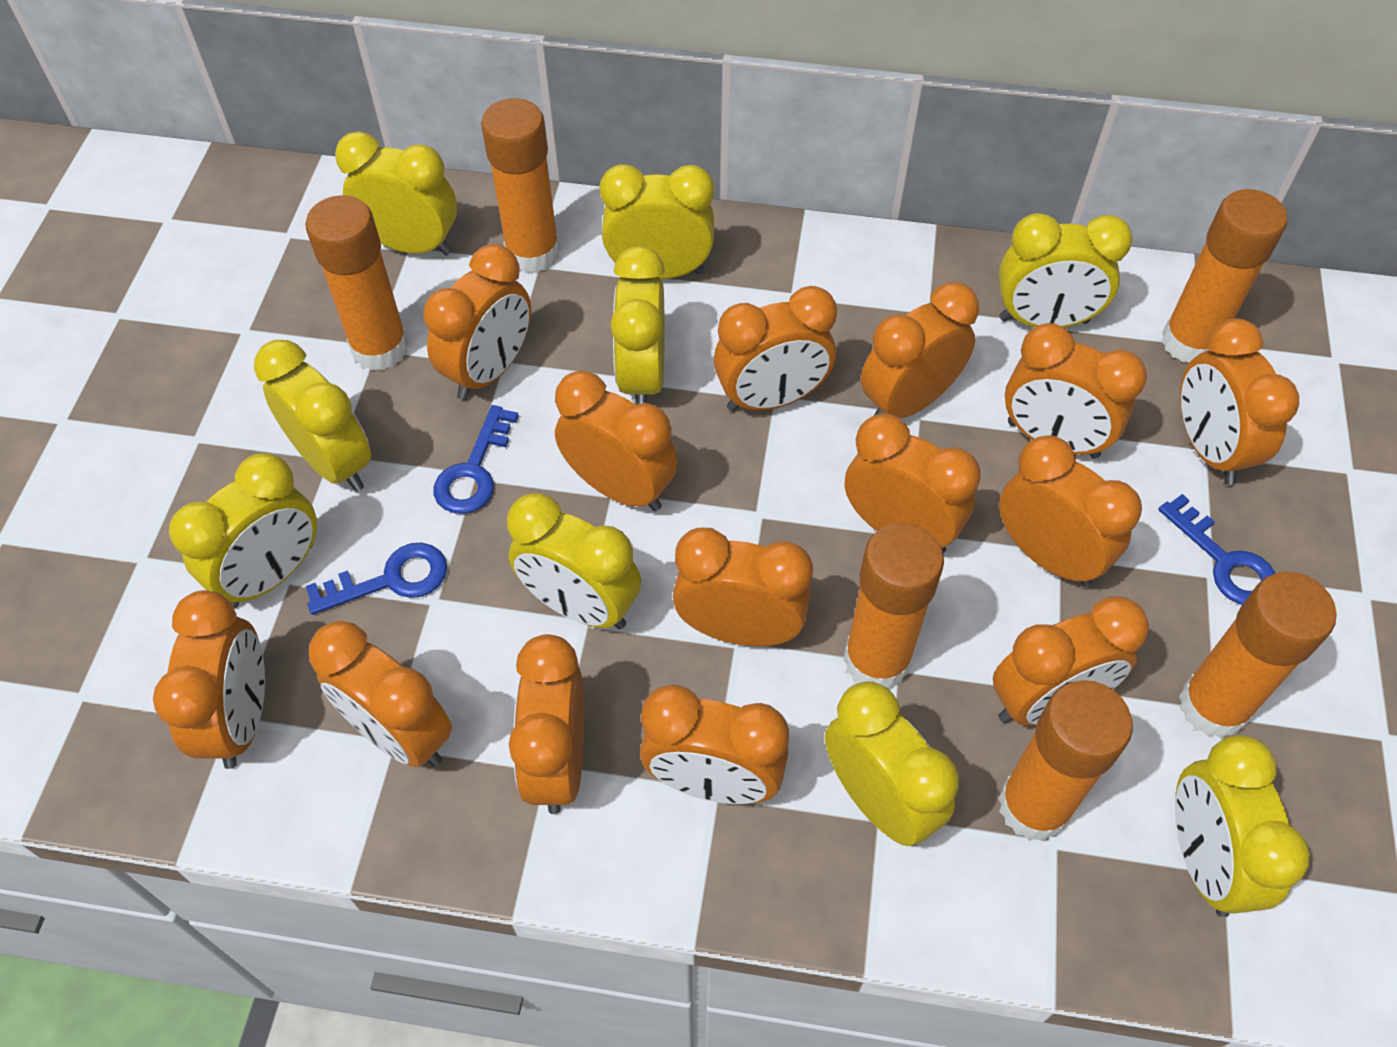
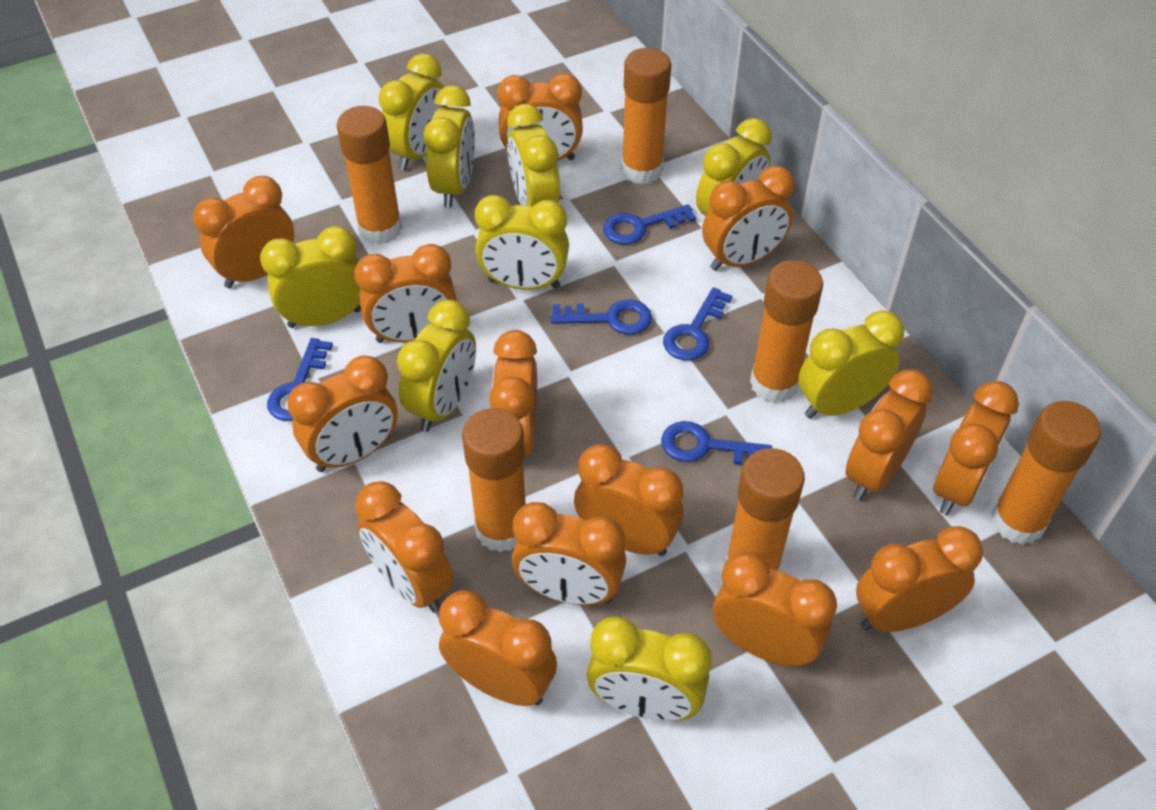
blue key: 3 -> 5

